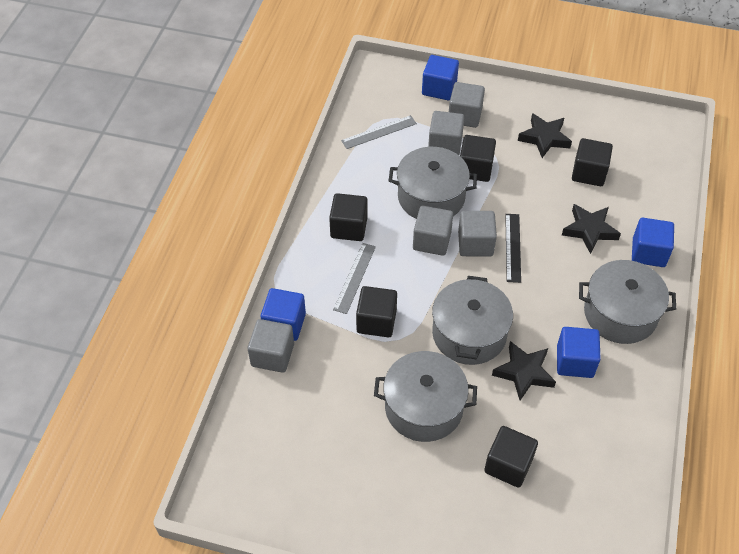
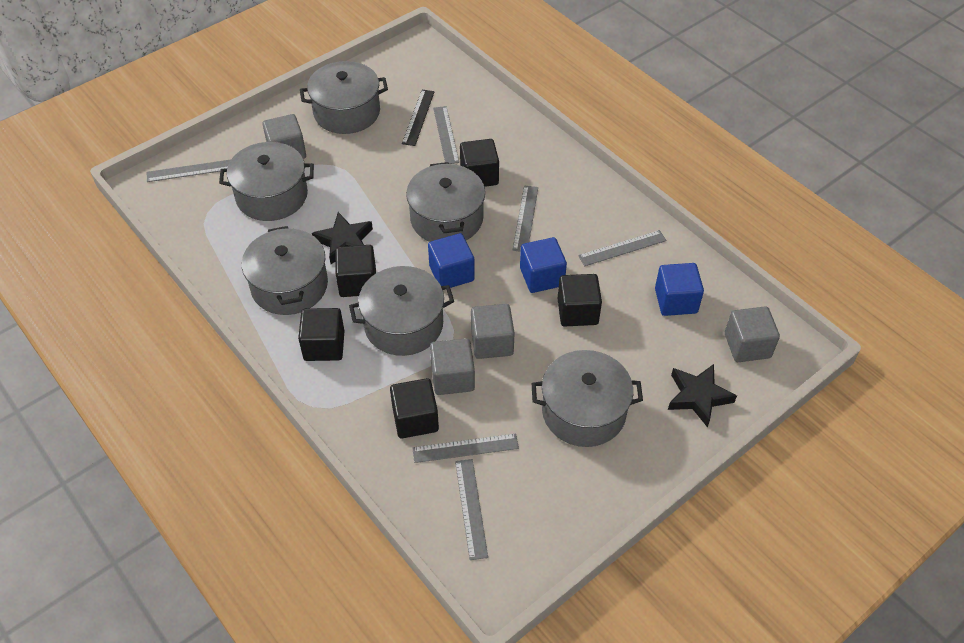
black star: 3 -> 2
blue cube: 4 -> 3
grey cube: 5 -> 4
grey pot: 4 -> 6
grey ruler: 2 -> 6

